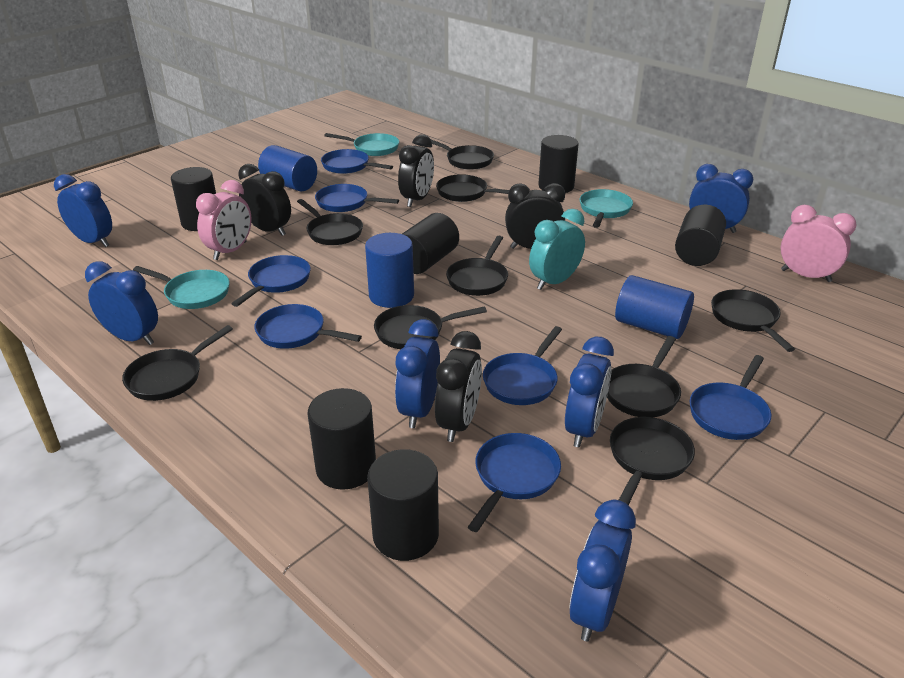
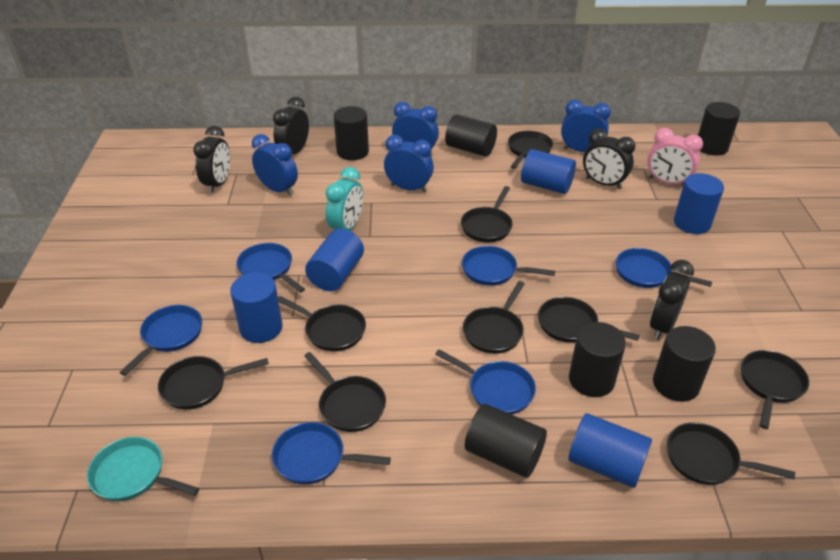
blue clock: 6 -> 4
blue cylinder: 3 -> 5
blue pan: 7 -> 6
pink clock: 2 -> 1
turquoise pan: 3 -> 1

